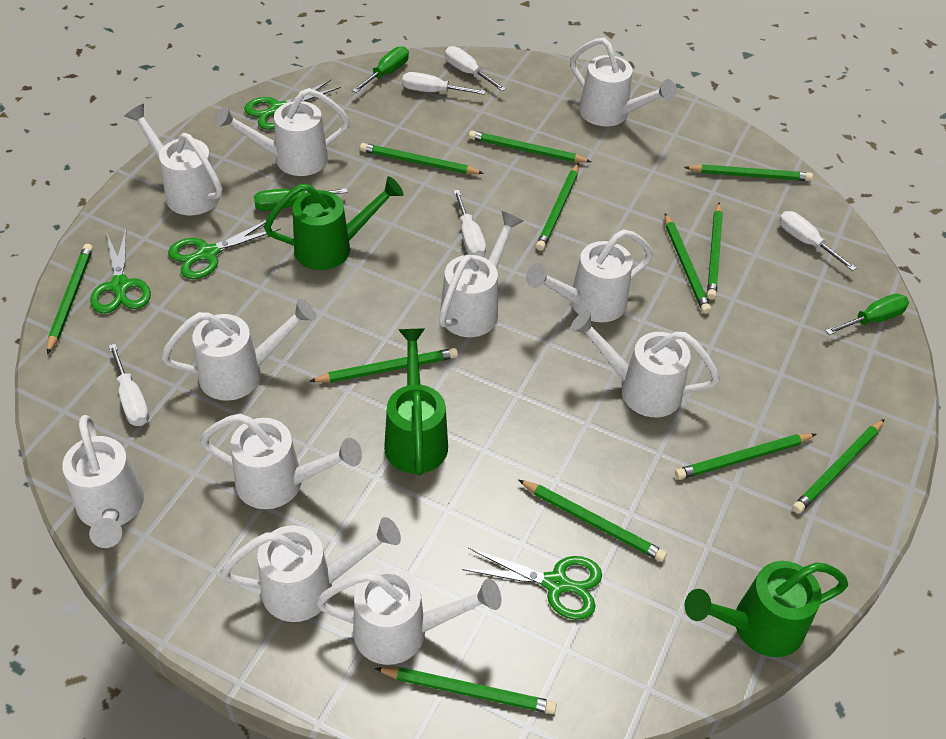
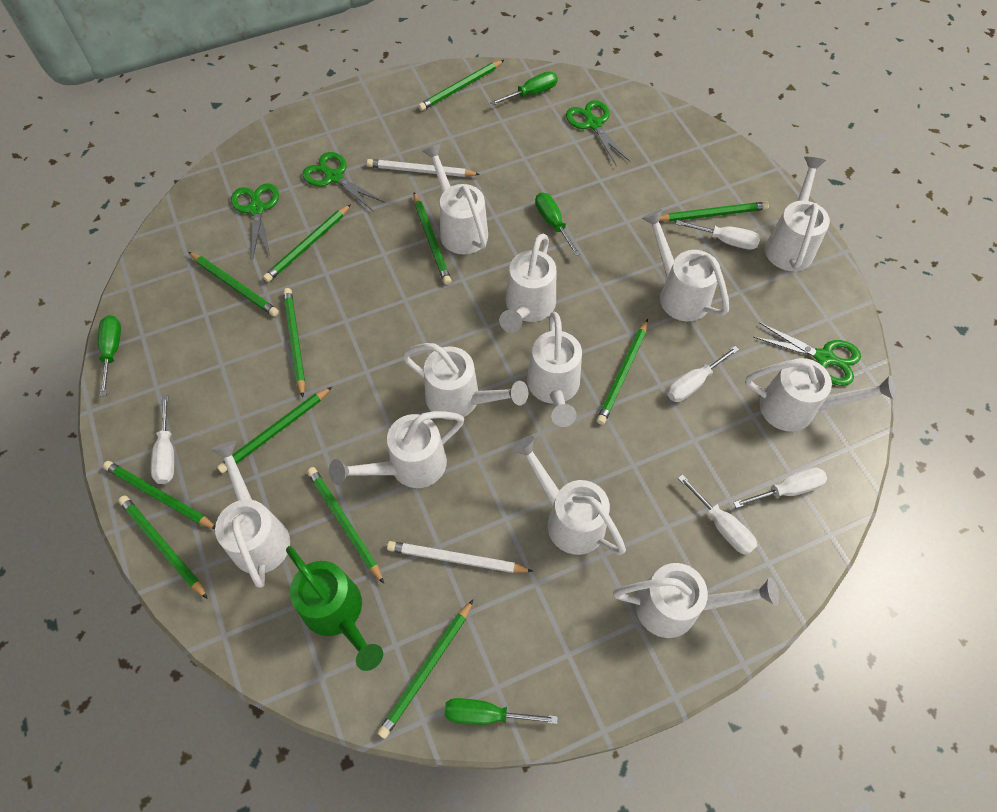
green screwdriver: 3 -> 4
green watering can: 3 -> 1
white pencil: 0 -> 2

